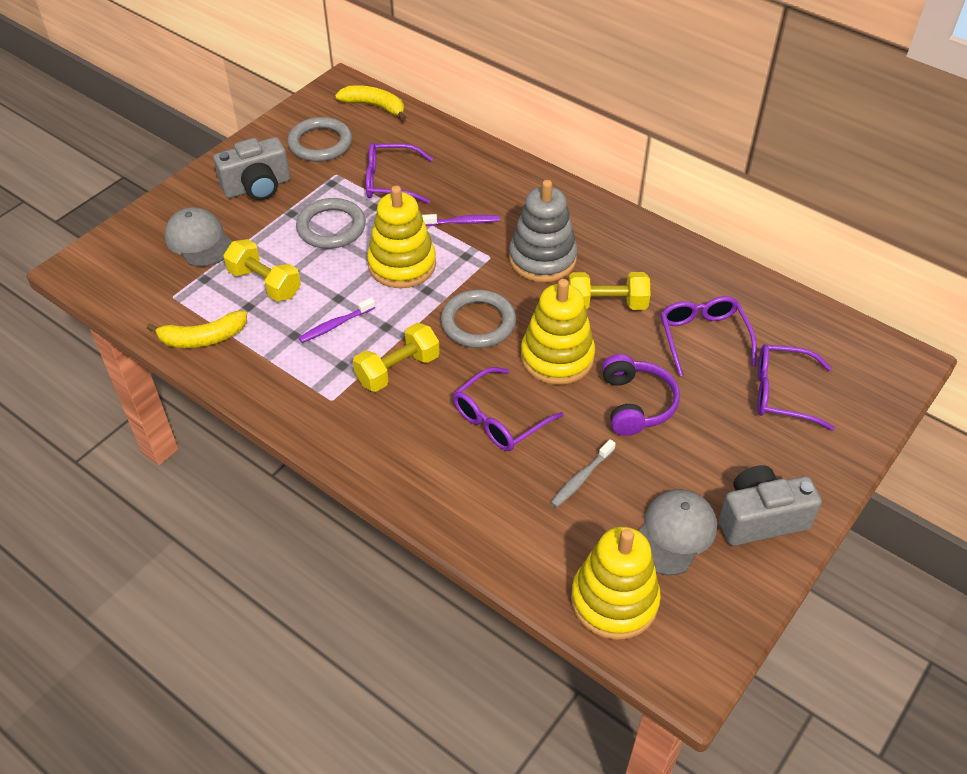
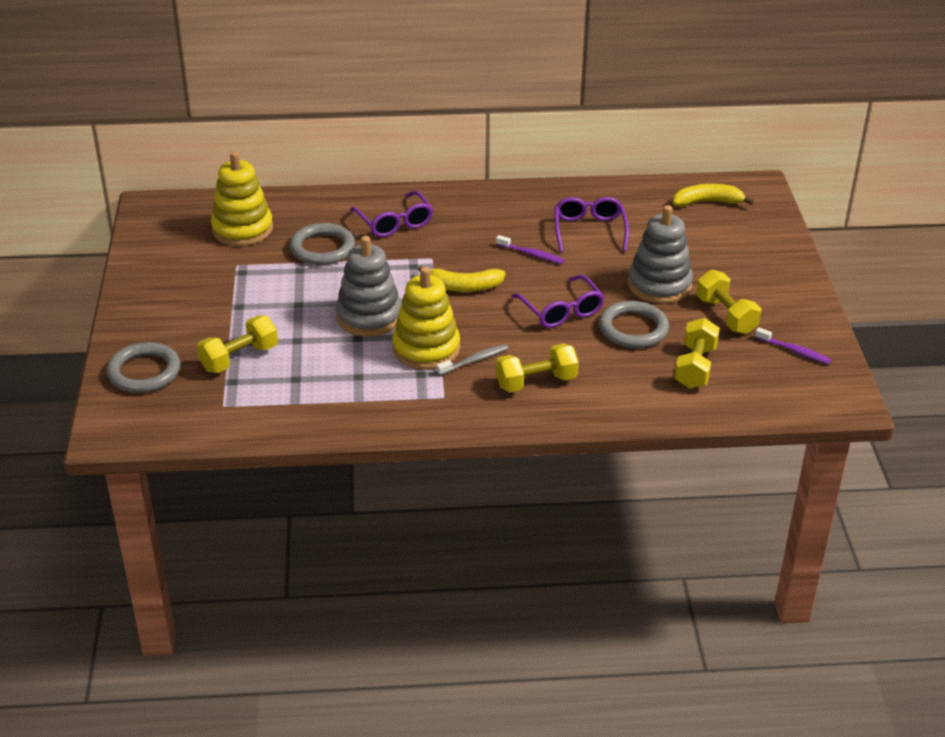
grey camera: 2 -> 0
grey cap: 2 -> 0
grey stacking toy: 1 -> 2
purple glasses: 4 -> 3
purple headphones: 1 -> 0
yellow dumbbell: 3 -> 4
yellow stacking toy: 3 -> 2

